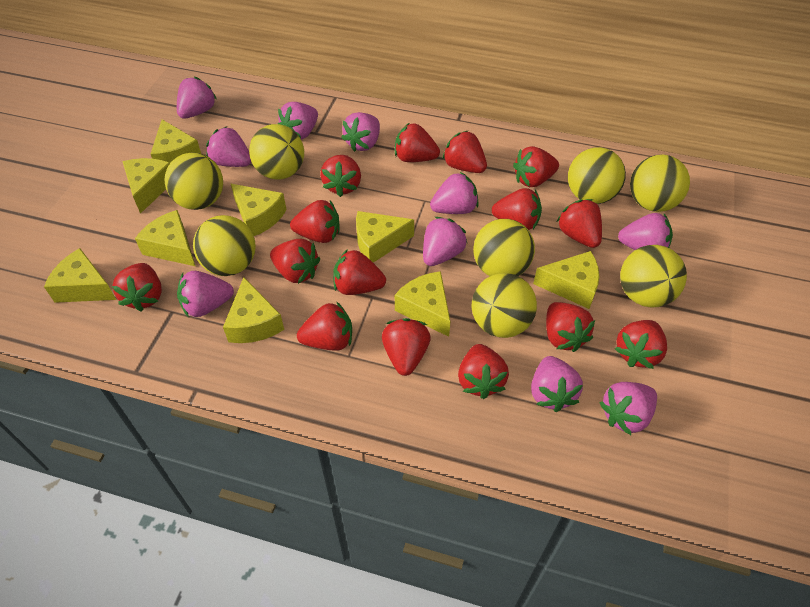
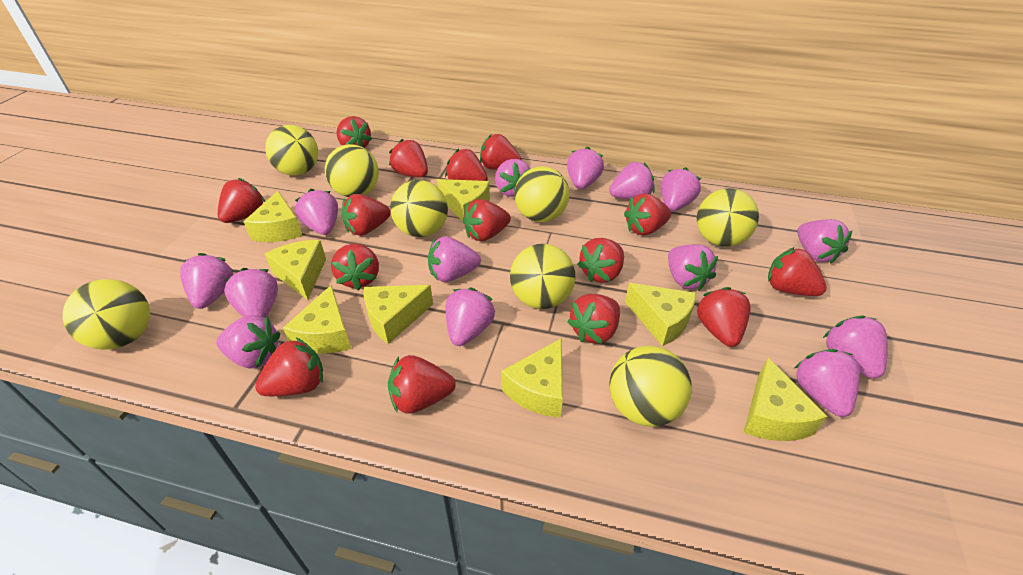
pink strawberry: 10 -> 14
yellow cheese: 9 -> 8

